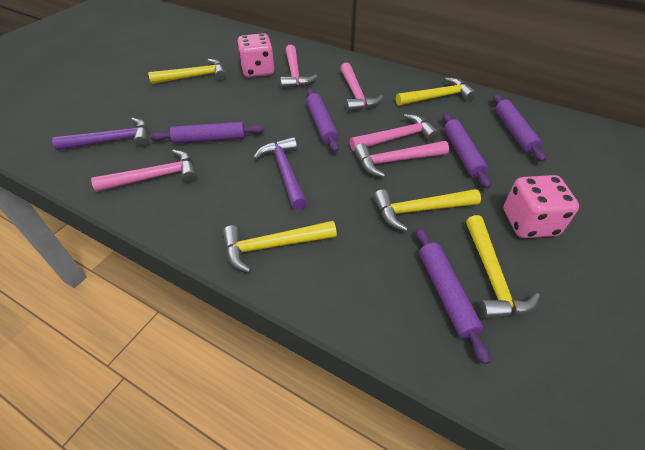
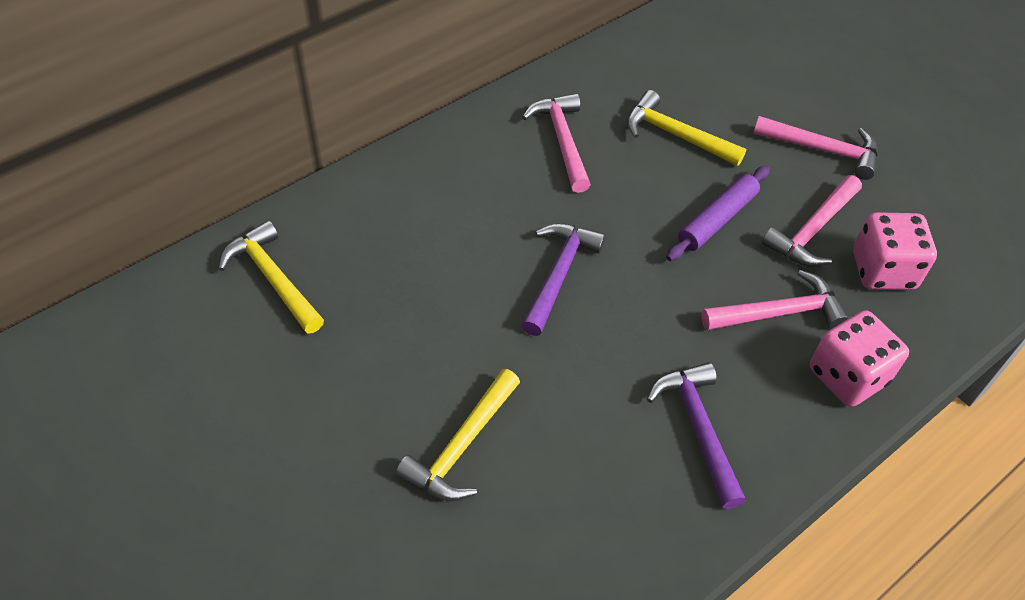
pink hammer: 5 -> 4
purple rolling pin: 5 -> 1
yellow hammer: 5 -> 3

